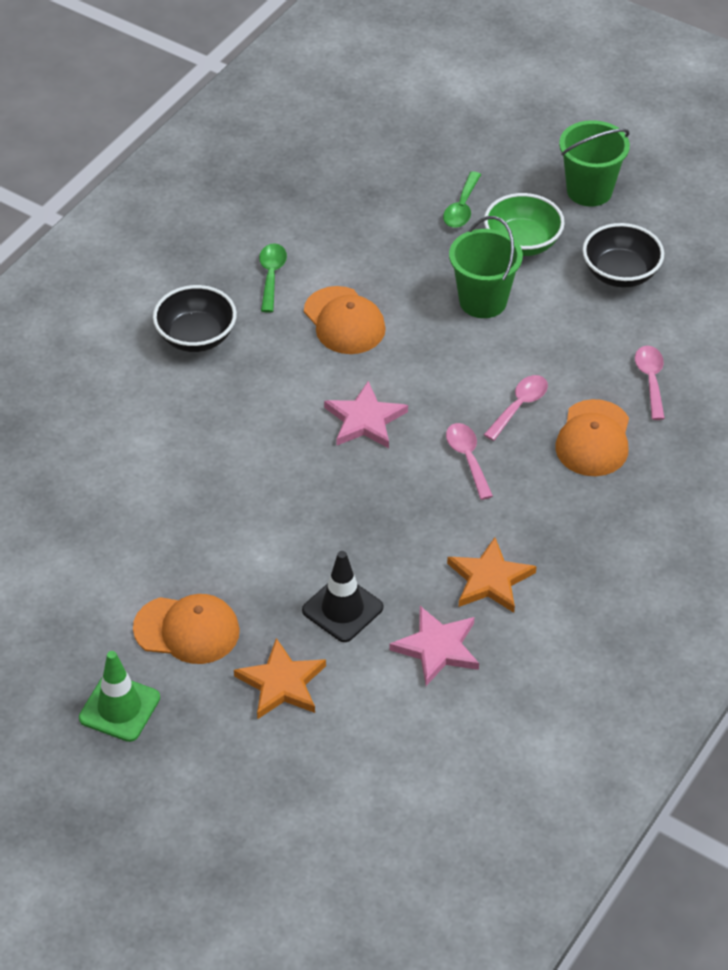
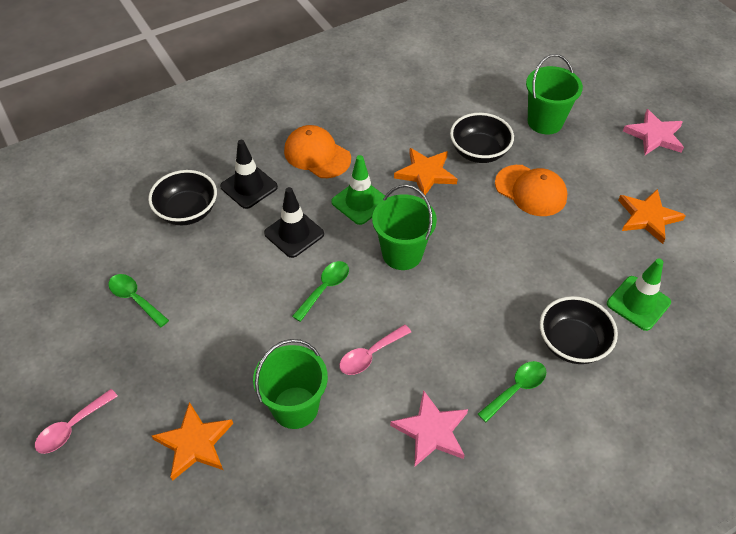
black bowl: 2 -> 3
black traffic cone: 1 -> 2
green bowl: 1 -> 0
green bucket: 2 -> 3
green spoon: 2 -> 3
green traffic cone: 1 -> 2
orange cap: 3 -> 2
orange star: 2 -> 3
pink spoon: 3 -> 2

